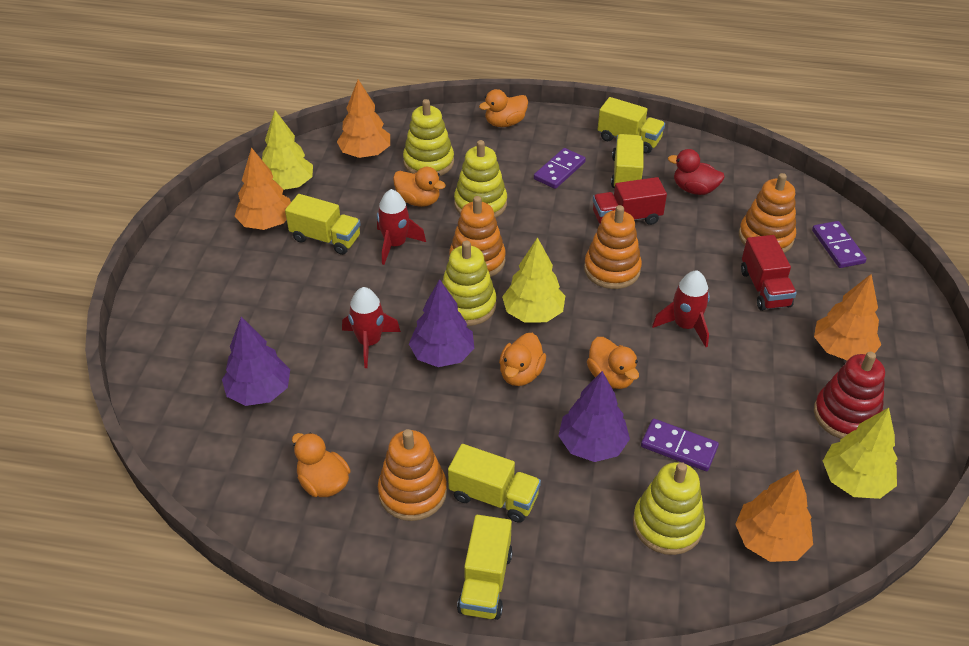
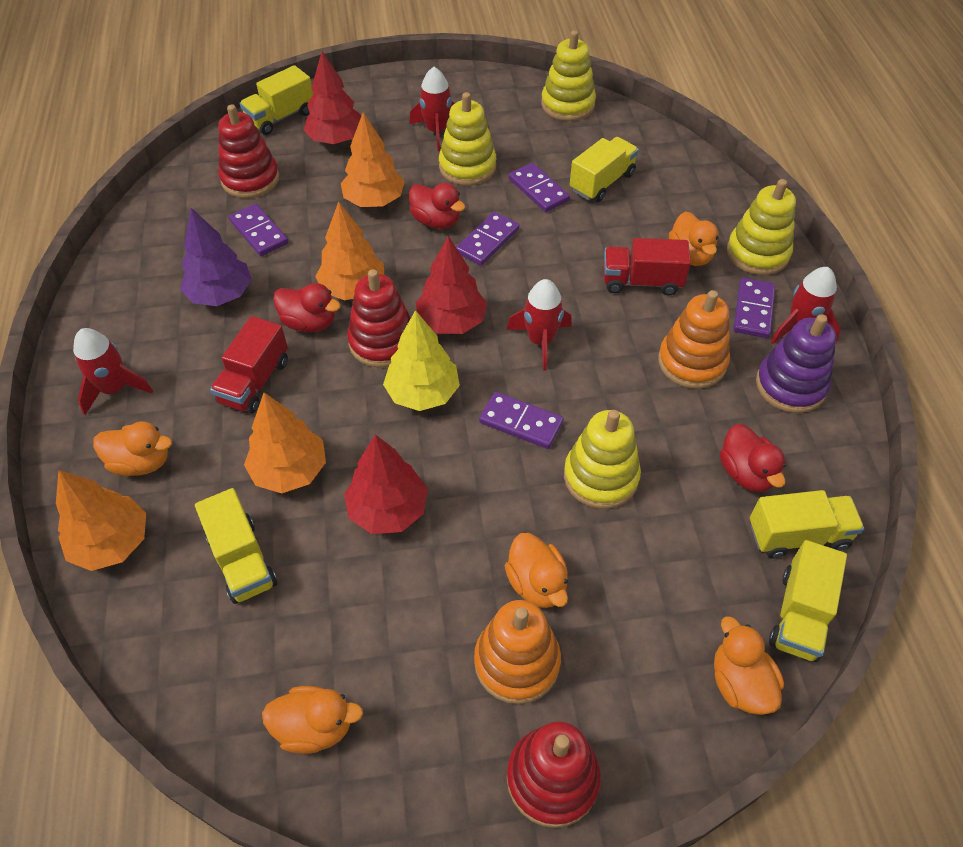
orange stacking toy: 4 -> 2
purple domino: 3 -> 5
purple stacking toy: 0 -> 1
purple tree: 3 -> 1
red duck: 1 -> 3
red rocket: 3 -> 4
red stacking toy: 1 -> 3
red tree: 0 -> 3
yellow tree: 3 -> 1

